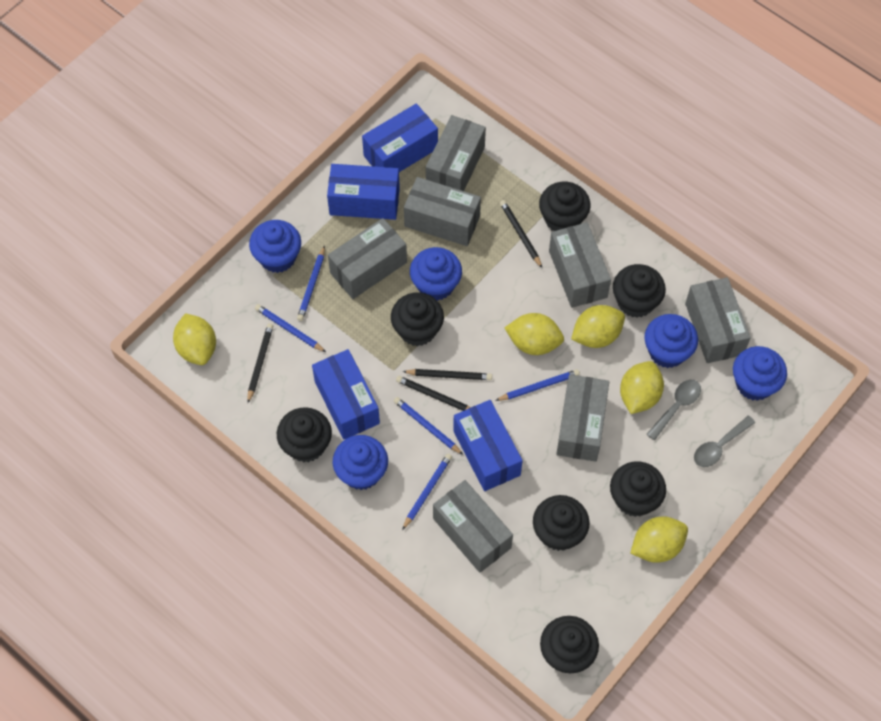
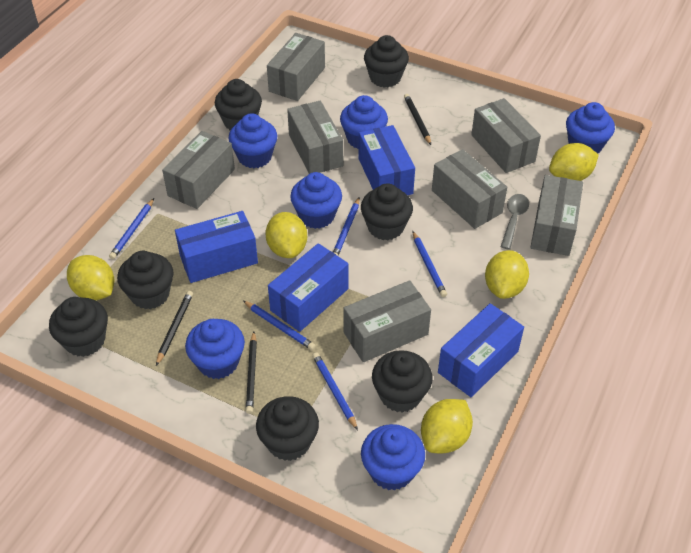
black pencil: 4 -> 3
blue cupcake: 5 -> 6
grey spoon: 2 -> 1

